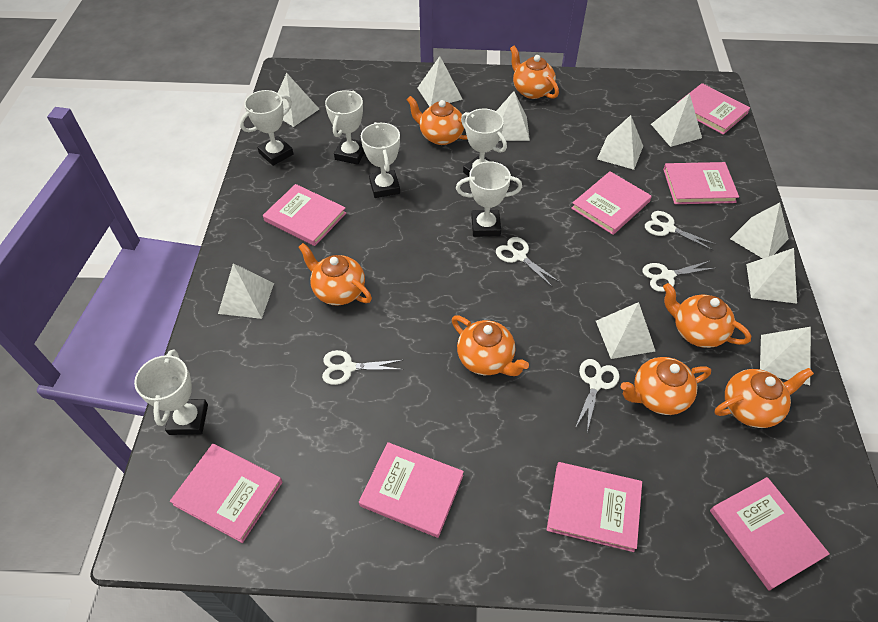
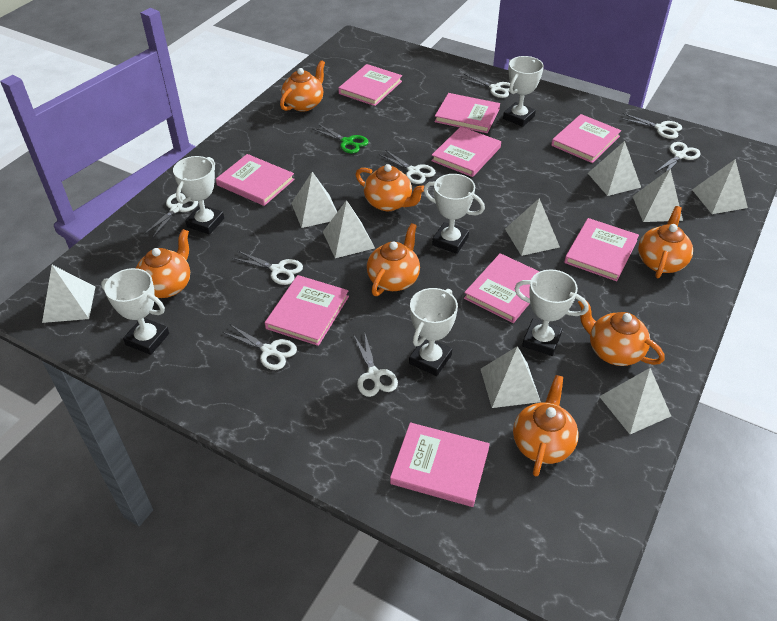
green scissors: 0 -> 1
pink book: 8 -> 9
white pyramid: 10 -> 9
white scissors: 5 -> 8

